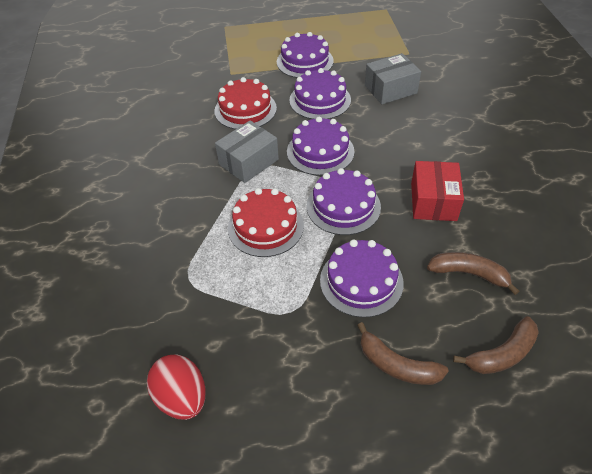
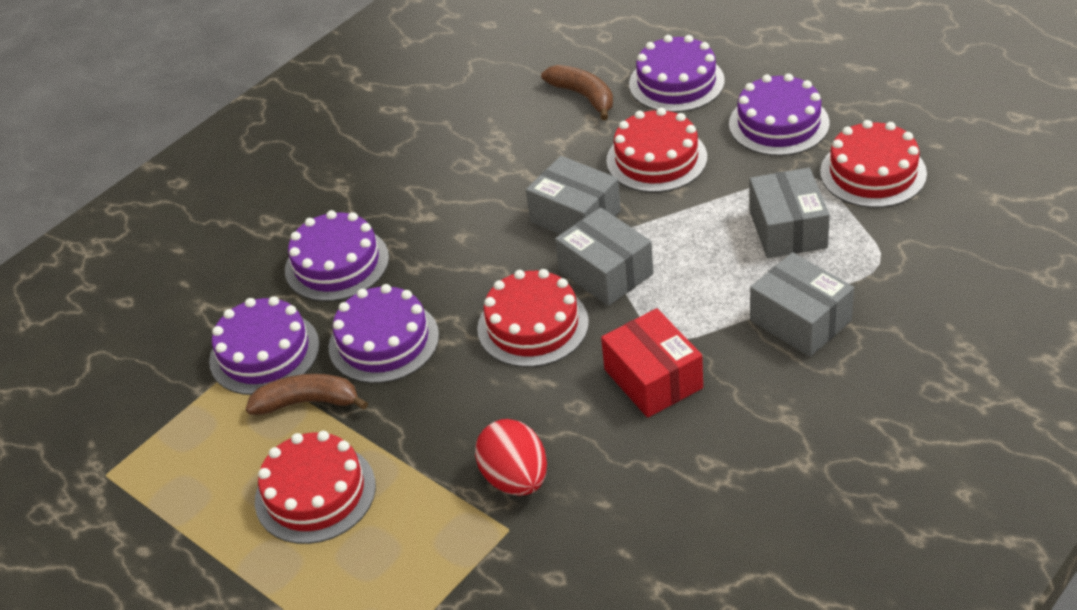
brown banana: 3 -> 2
grey box: 2 -> 4
red cake: 2 -> 4

